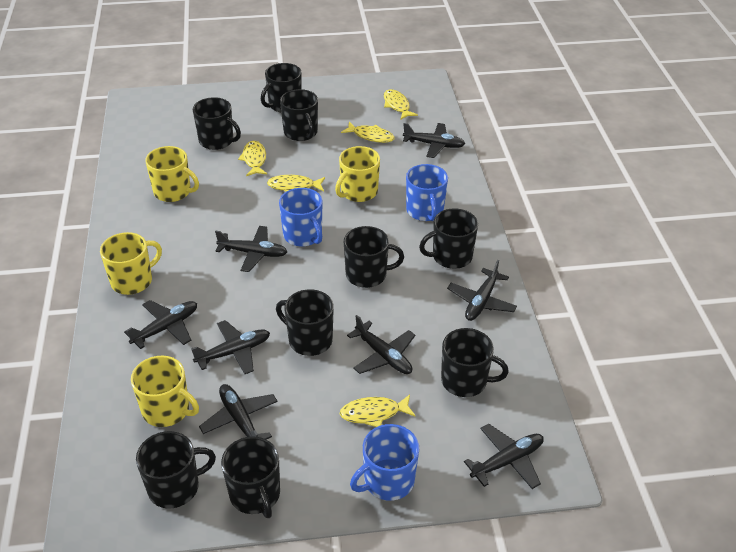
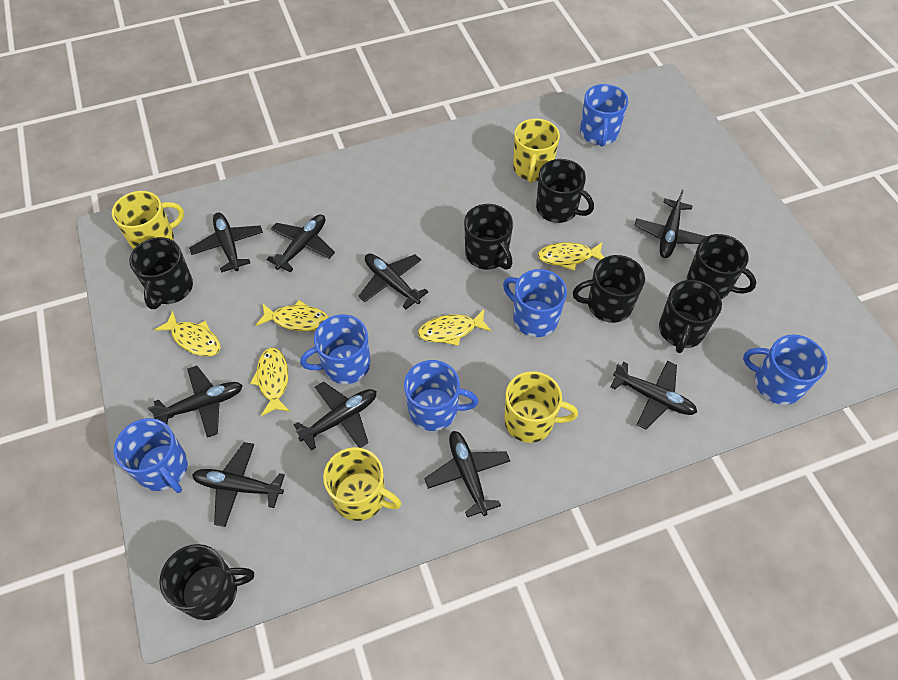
black mug: 9 -> 7
black plane: 8 -> 9
blue mug: 3 -> 6

